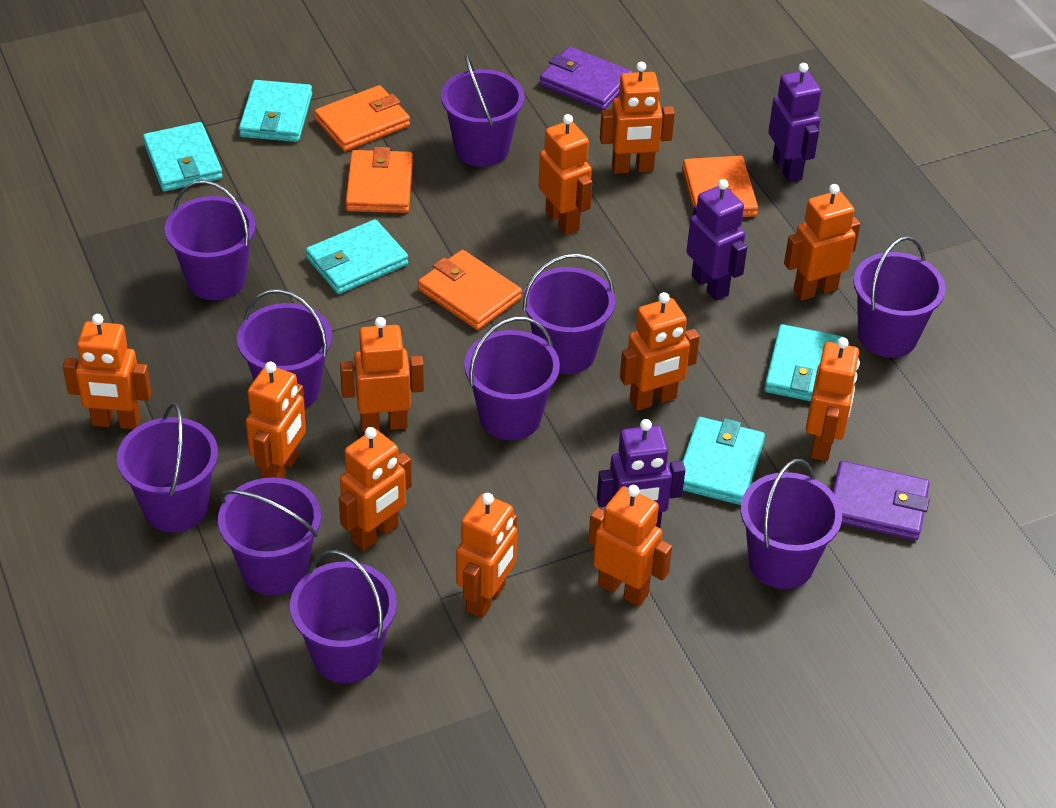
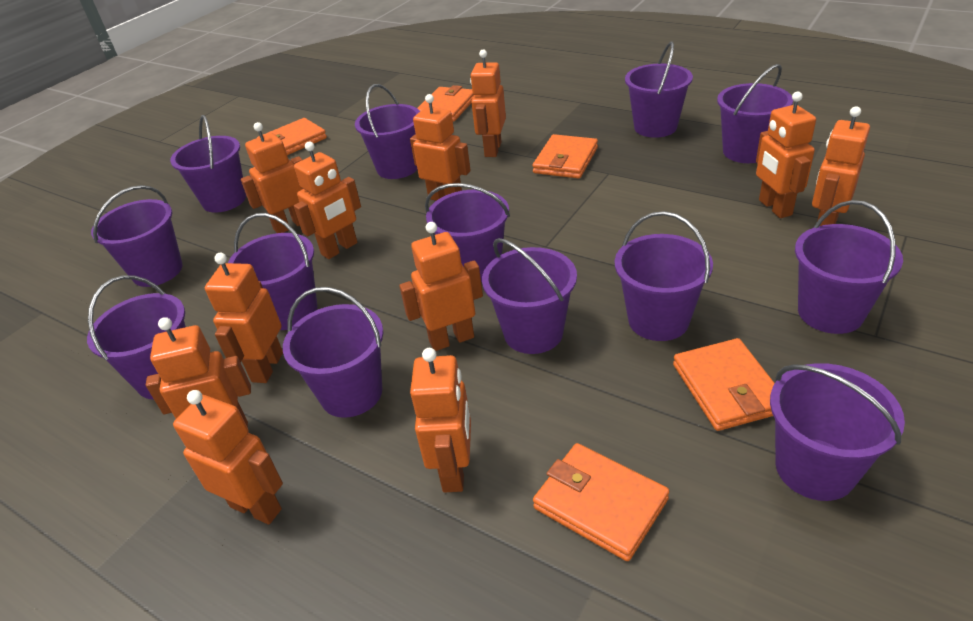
orange wallet: 4 -> 5
purple bucket: 10 -> 13
purple robot: 3 -> 0
purple wallet: 2 -> 0
turquoise wallet: 5 -> 0

